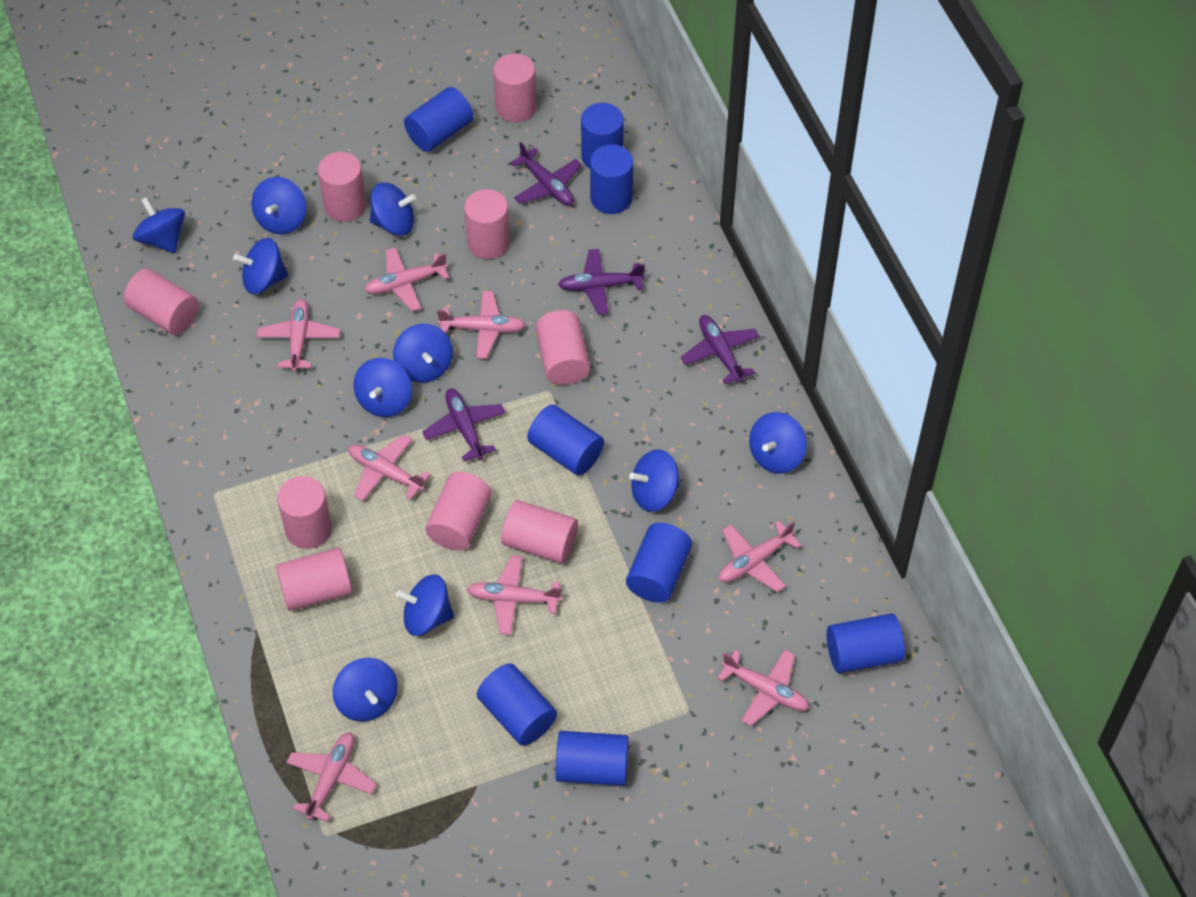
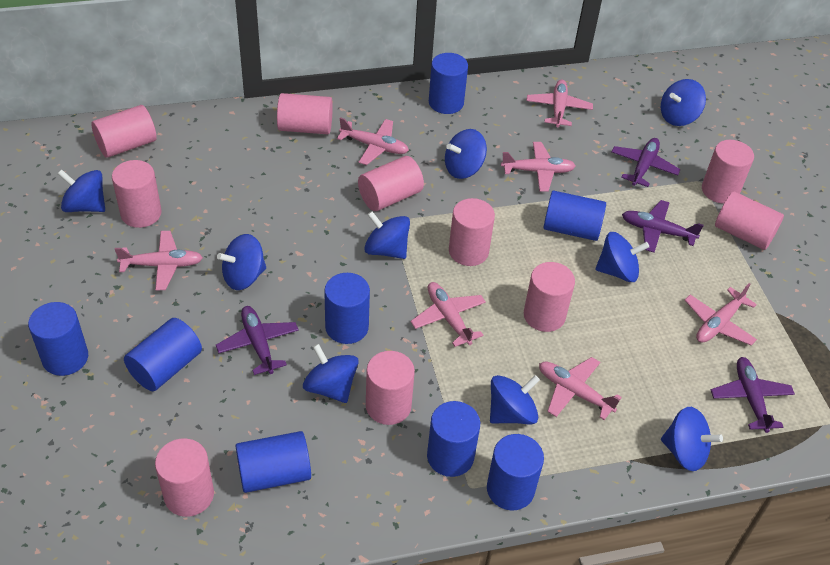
blue spinning top: 10 -> 9
pink cylinder: 9 -> 10
pink plane: 8 -> 7

